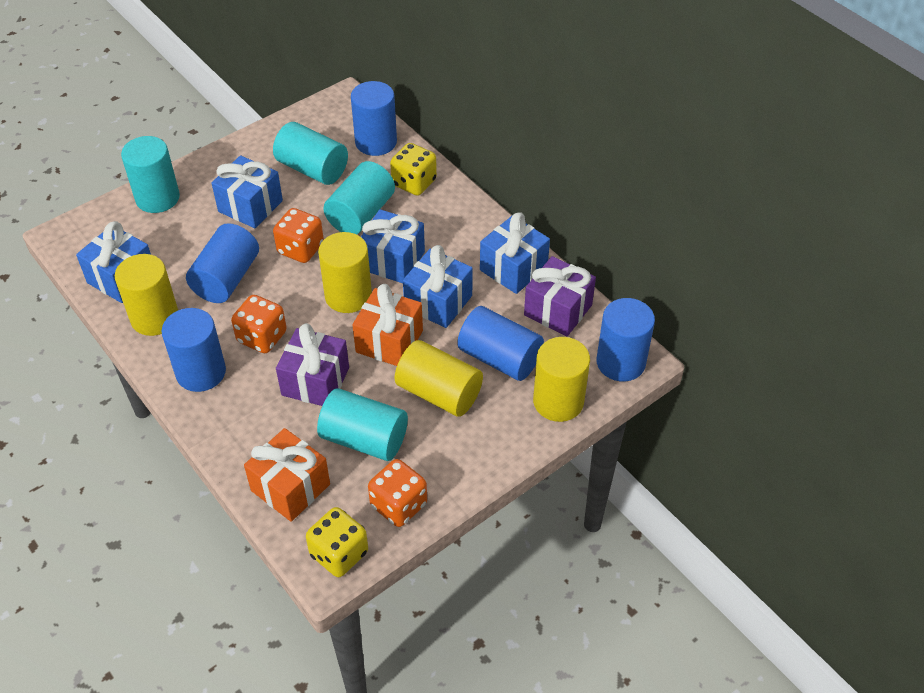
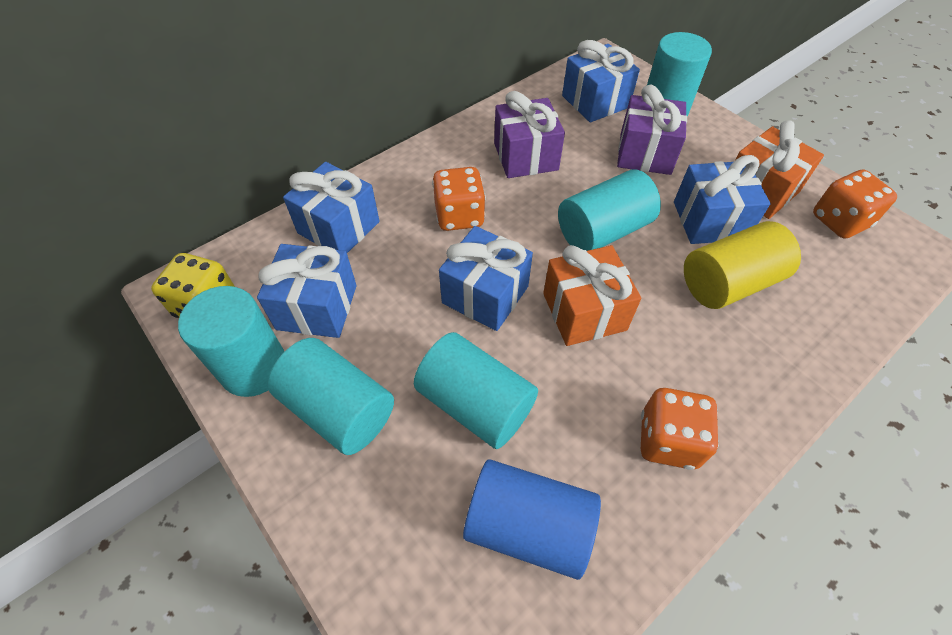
blue cylinder: 5 -> 1
turquoise cylinder: 4 -> 5
yellow cylinder: 4 -> 1
yellow dice: 2 -> 1

